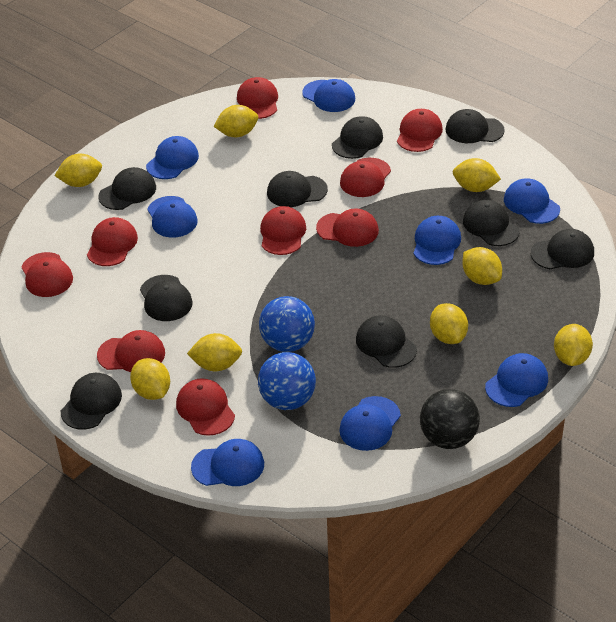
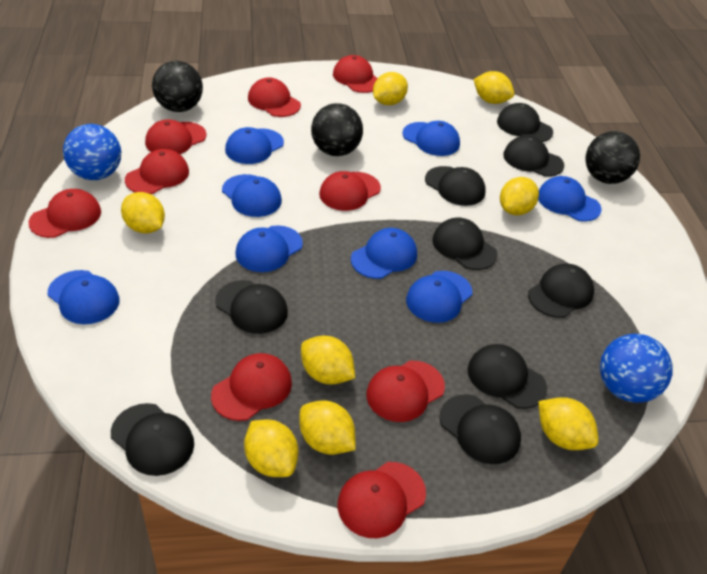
black ball: 1 -> 3

